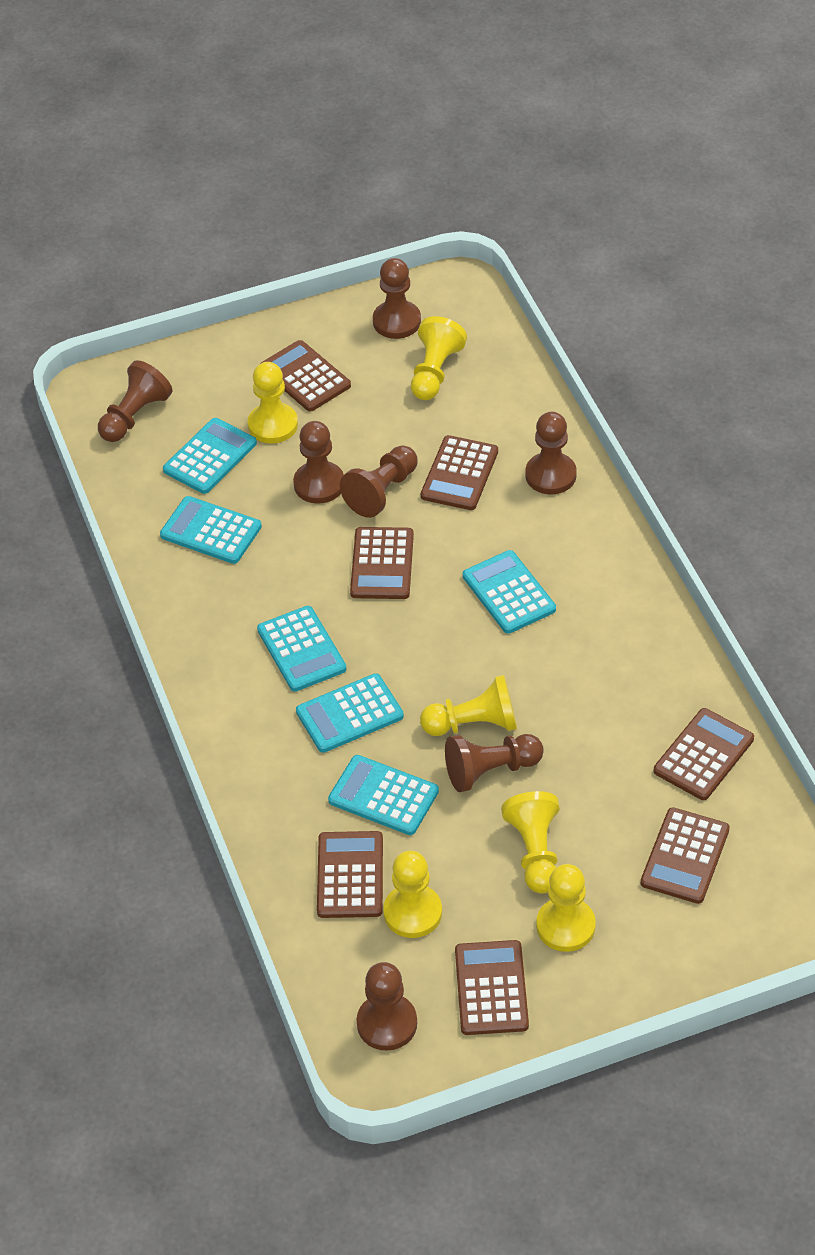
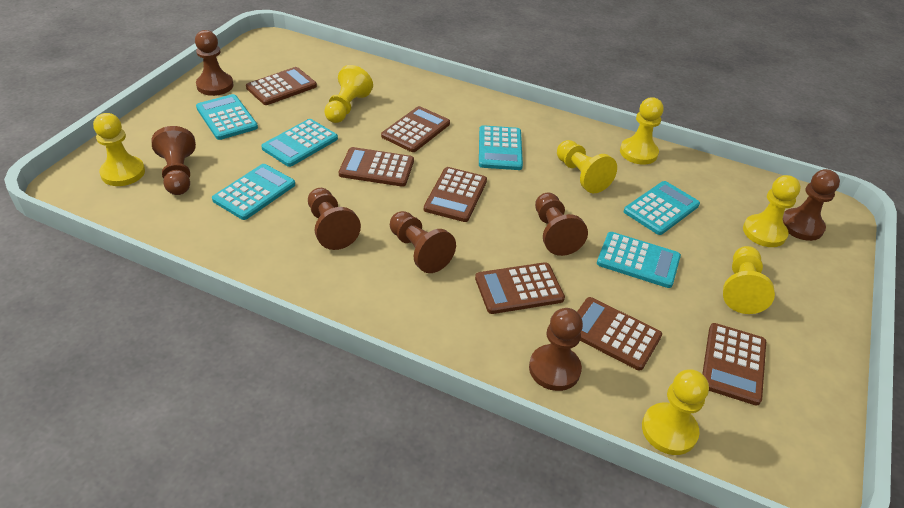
yellow pawn: 6 -> 7

